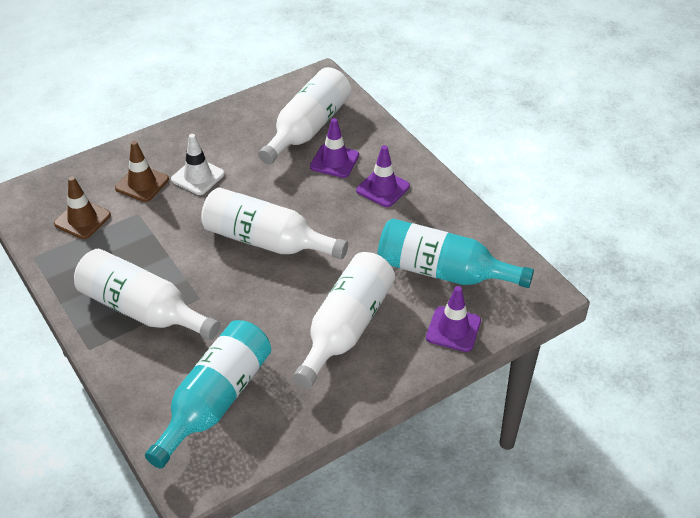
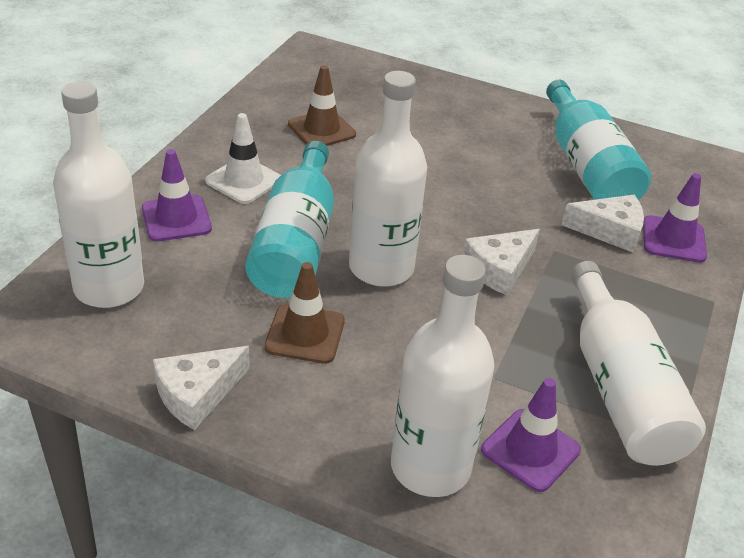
white cheese: 0 -> 3

